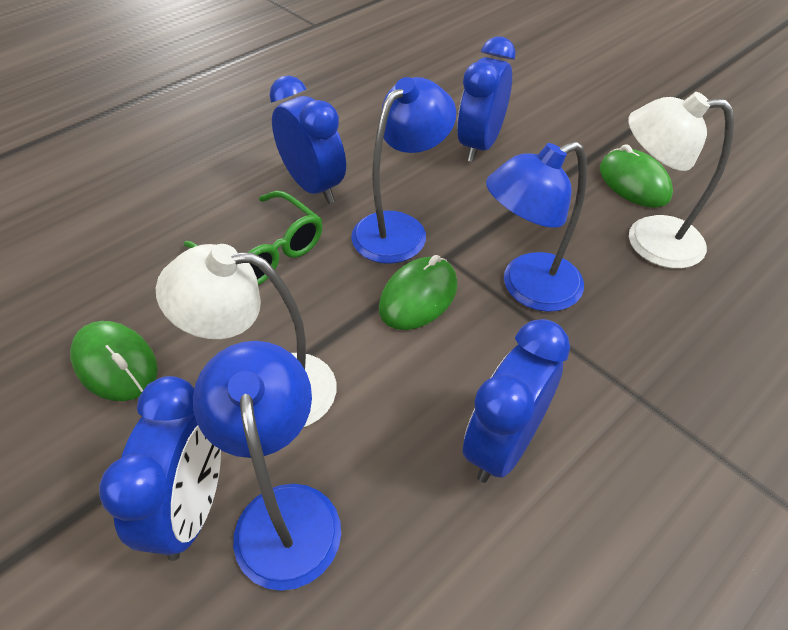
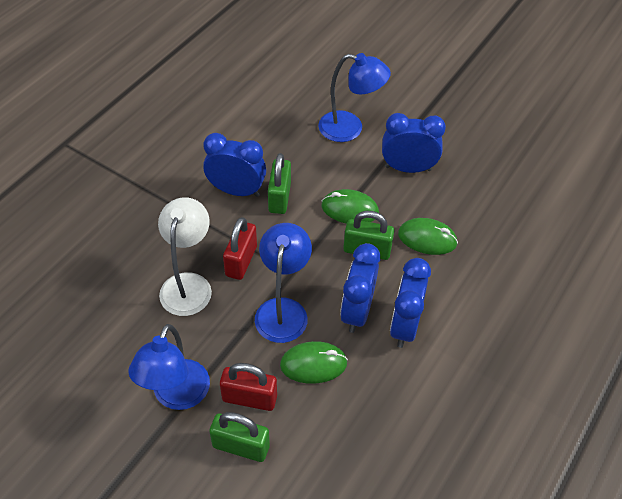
green glasses: 1 -> 0
green padlock: 0 -> 3
red padlock: 0 -> 2
white lamp: 2 -> 1

